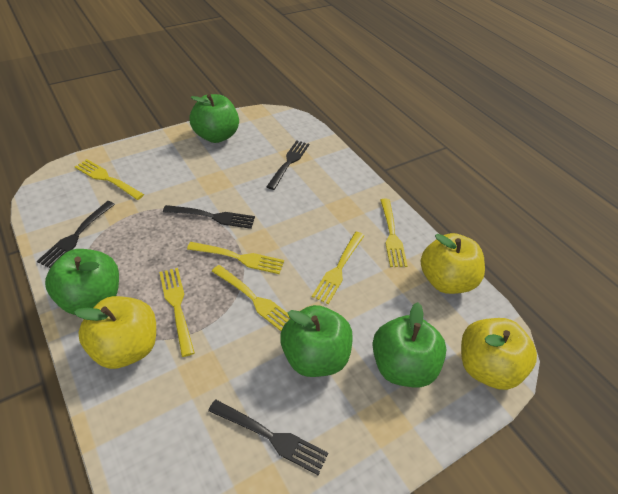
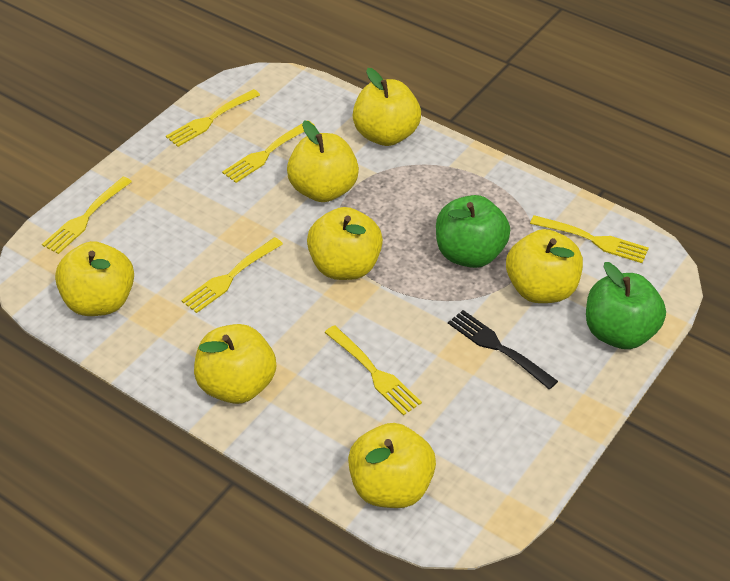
black fork: 4 -> 1
green apple: 4 -> 2
yellow apple: 3 -> 7

